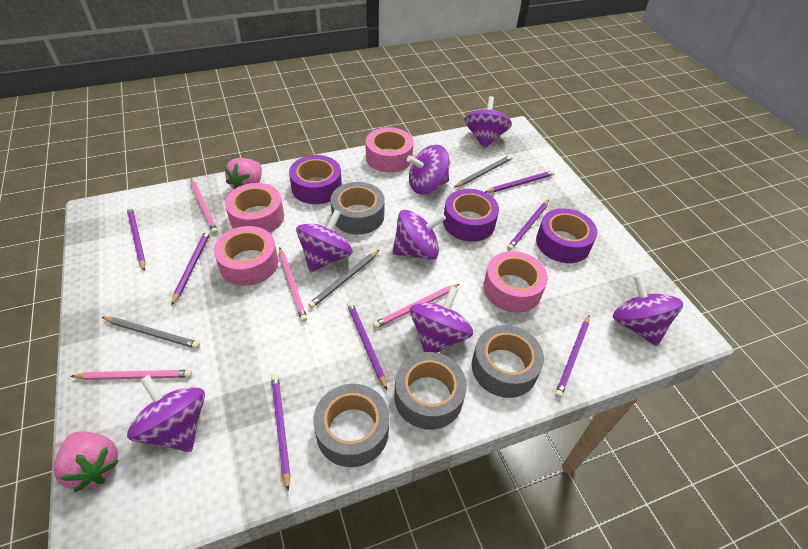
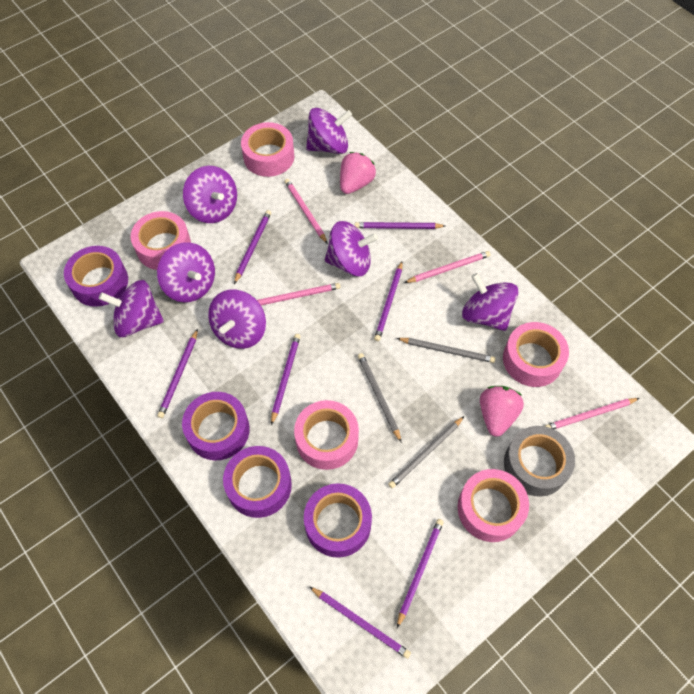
grey tape: 4 -> 1
pink tape: 4 -> 5
purple tape: 3 -> 4

